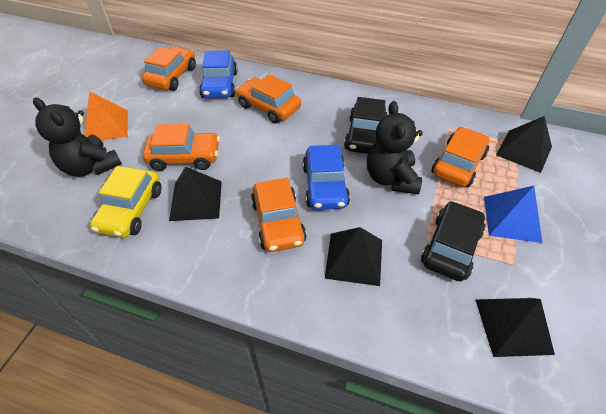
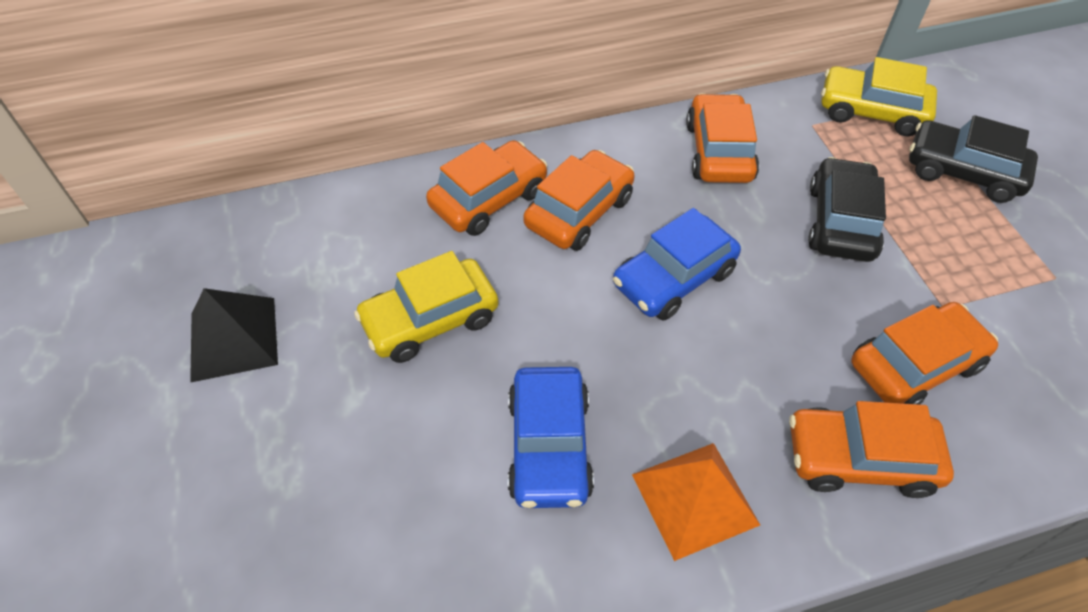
black pyramid: 4 -> 1
black teddy bear: 2 -> 0
blue pyramid: 1 -> 0
yellow car: 1 -> 2

